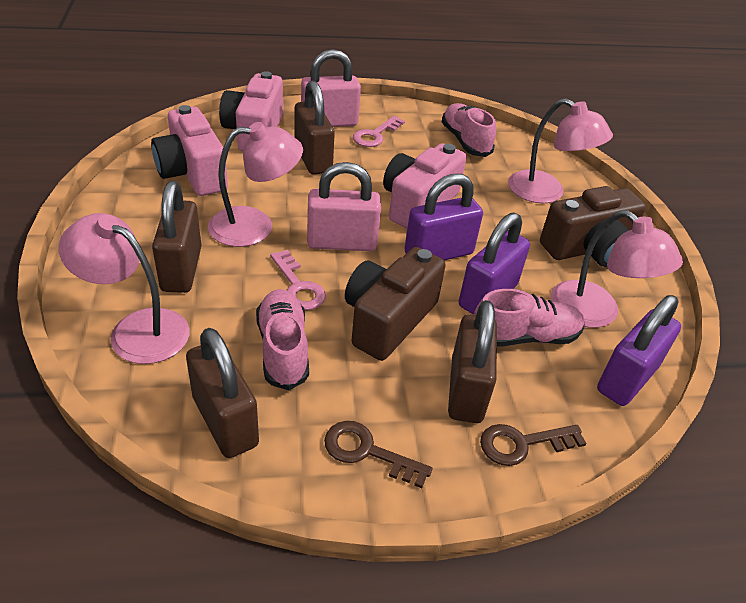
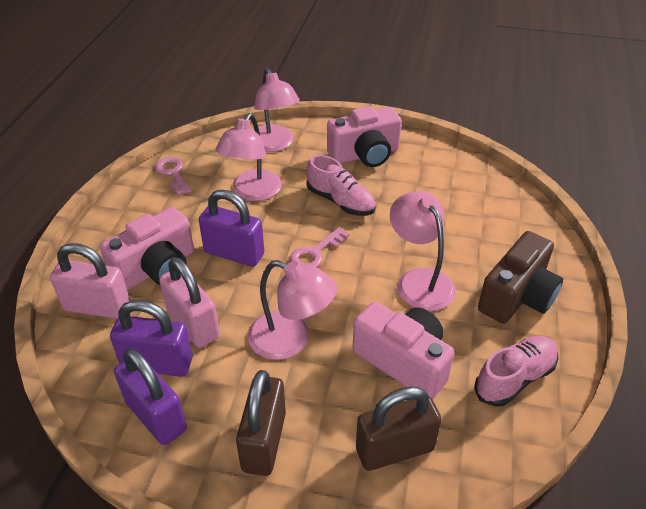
brown camera: 2 -> 1
brown key: 2 -> 0
brown padlock: 4 -> 2
pink shoe: 3 -> 2

